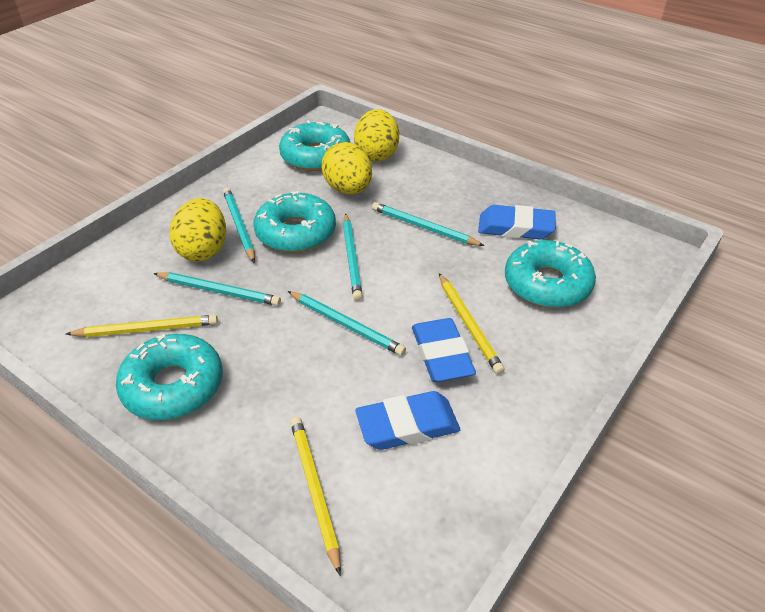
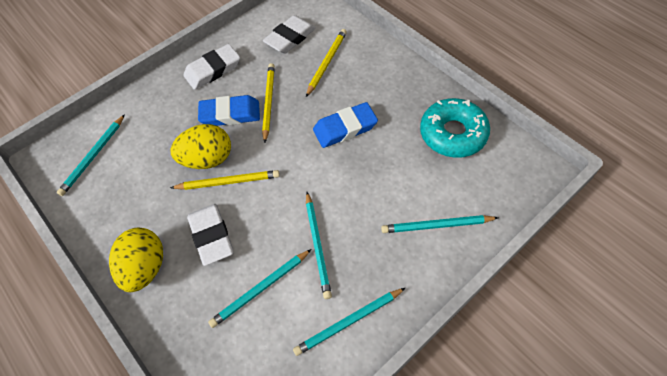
blue eraser: 3 -> 2
turquoise donut: 4 -> 1
white eraser: 0 -> 3
yellow egg: 3 -> 2

